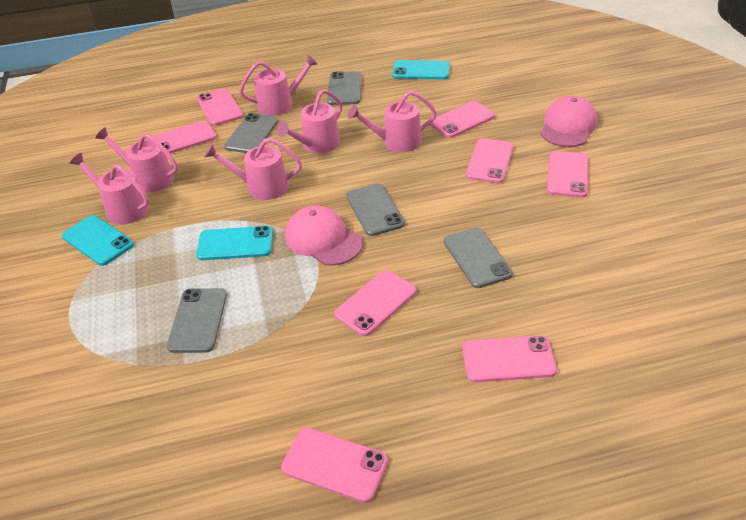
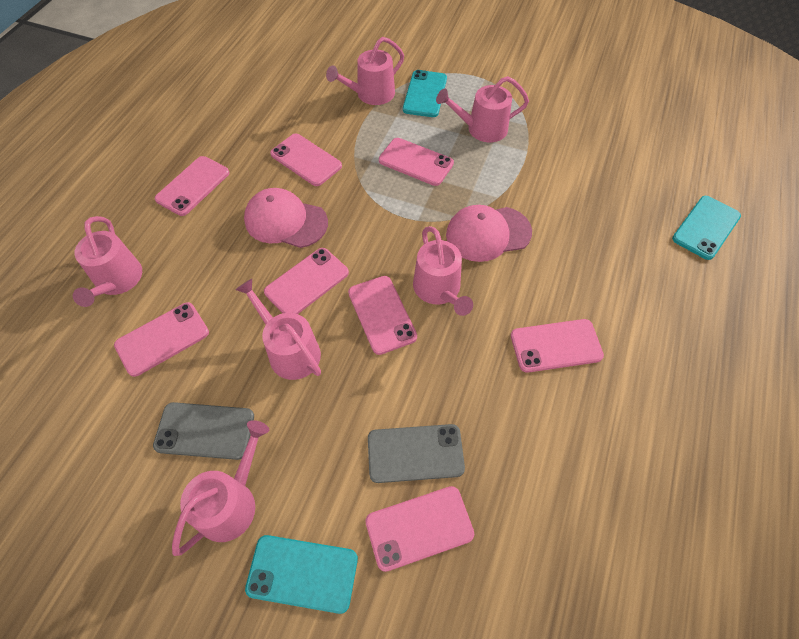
grey phone: 5 -> 2

